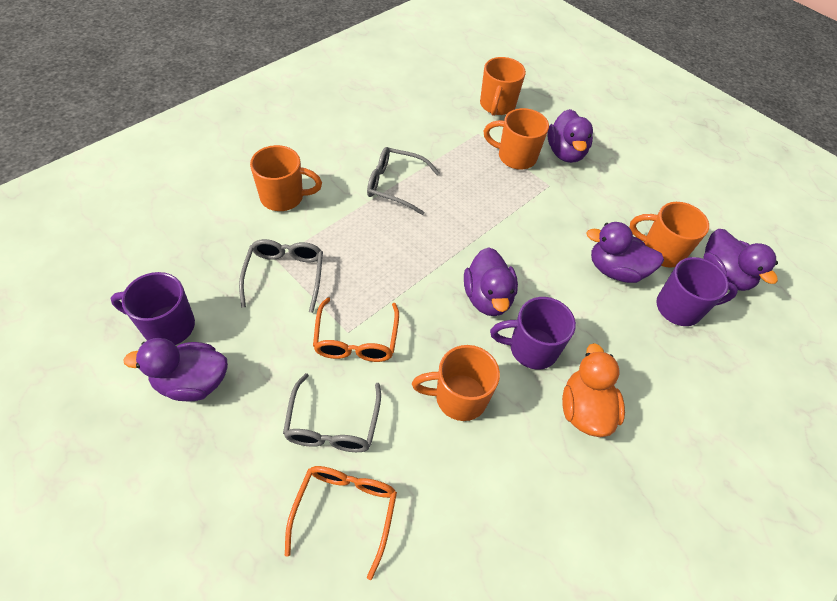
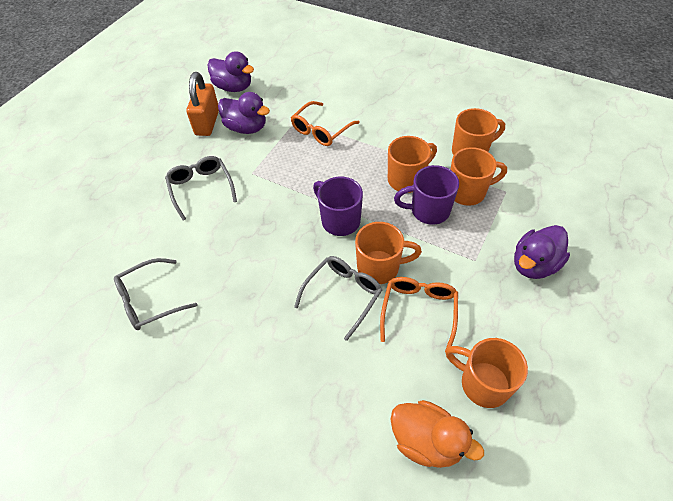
orange padlock: 0 -> 1
purple duck: 5 -> 3
purple mug: 3 -> 2

